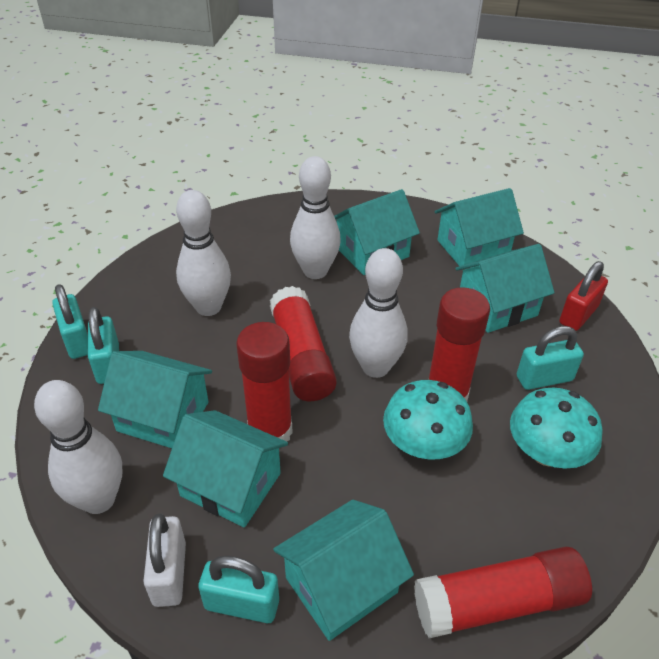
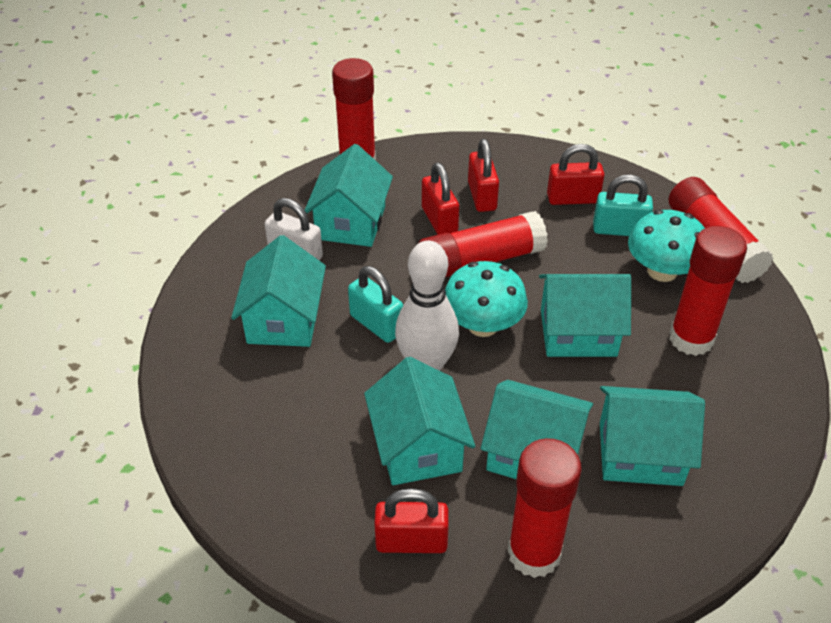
red glue stick: 4 -> 5
red padlock: 1 -> 4
turquoise padlock: 4 -> 2
white bowling pin: 4 -> 1

